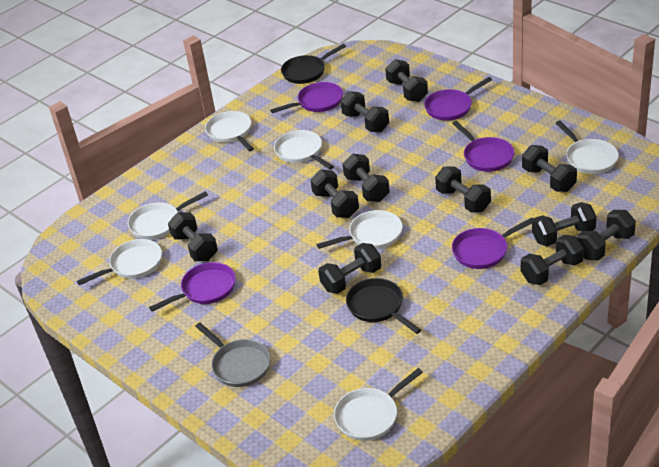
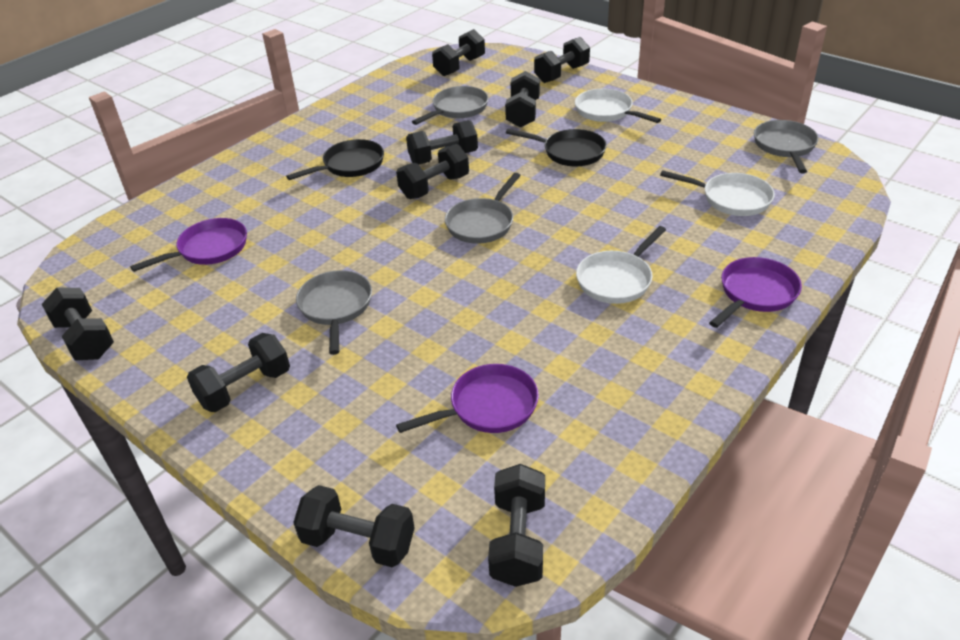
black dumbbell: 11 -> 9
grey pan: 1 -> 4
purple pan: 5 -> 3
white pan: 7 -> 3

